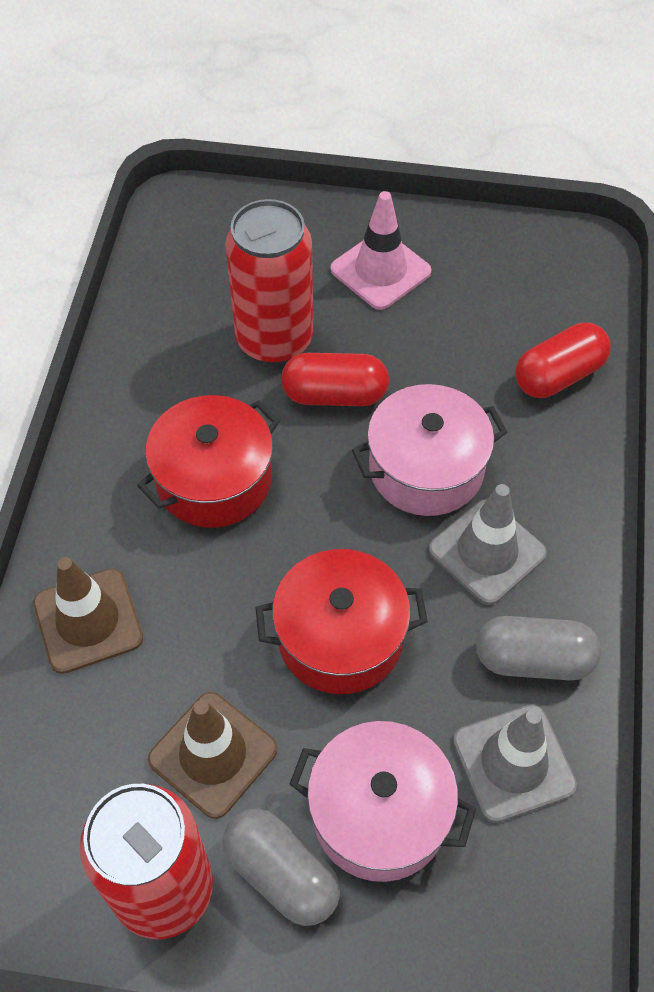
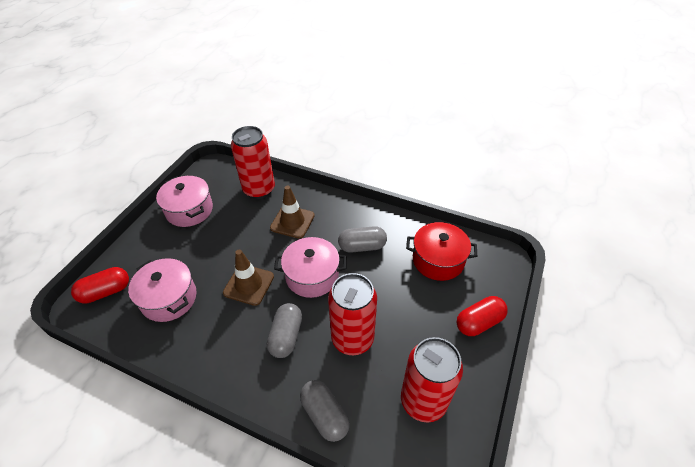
grey capsule: 2 -> 3
grey traffic cone: 2 -> 0
pink pot: 2 -> 3
pink traffic cone: 1 -> 0
red can: 2 -> 3
red pot: 2 -> 1

